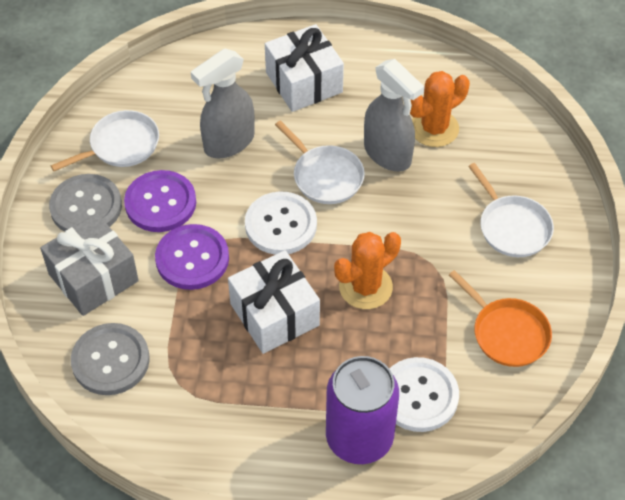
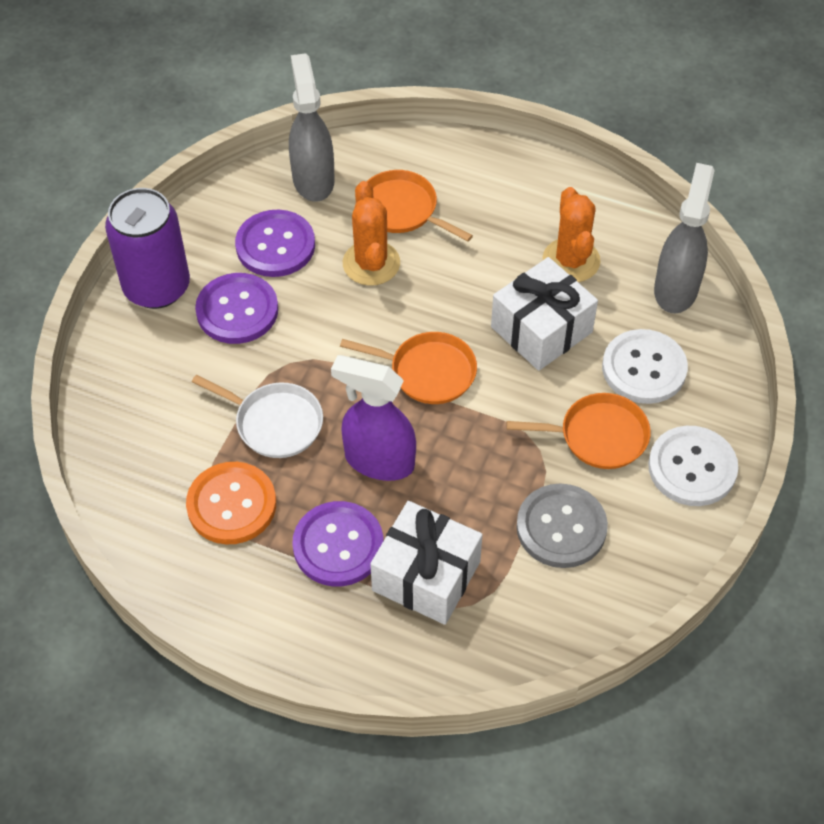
grey button: 2 -> 1
grey gift: 1 -> 0
orange button: 0 -> 1
orange pan: 1 -> 3
purple button: 2 -> 3
purple spray bottle: 0 -> 1
white pan: 3 -> 1

